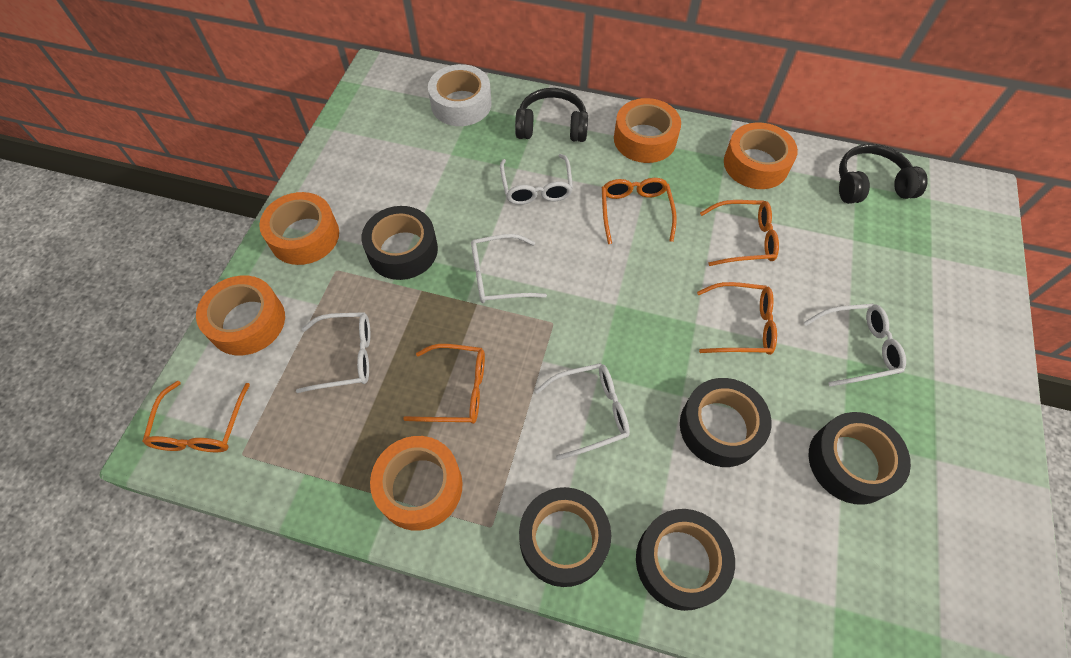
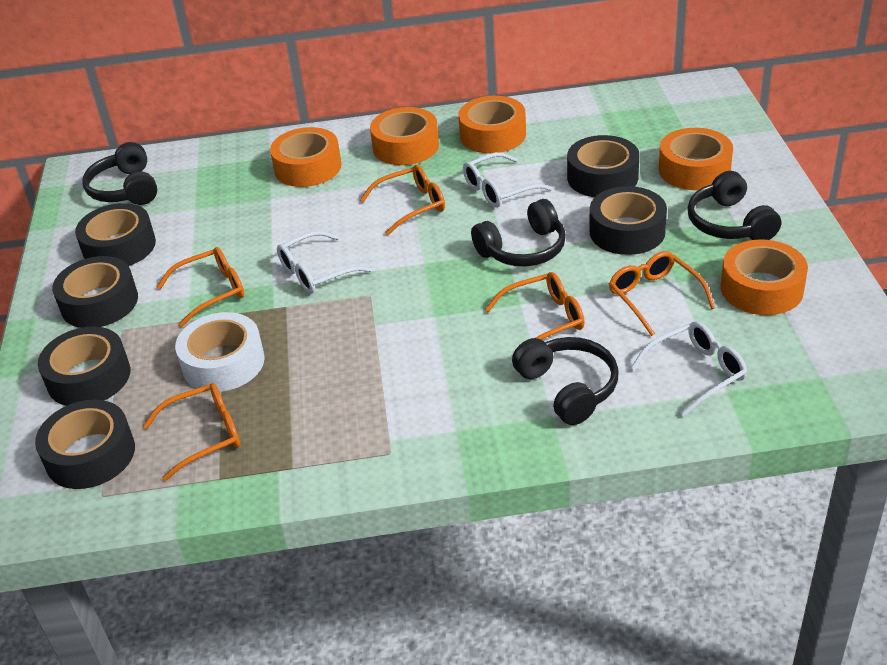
black headphones: 2 -> 4
black tape: 5 -> 6
white glasses: 5 -> 3

